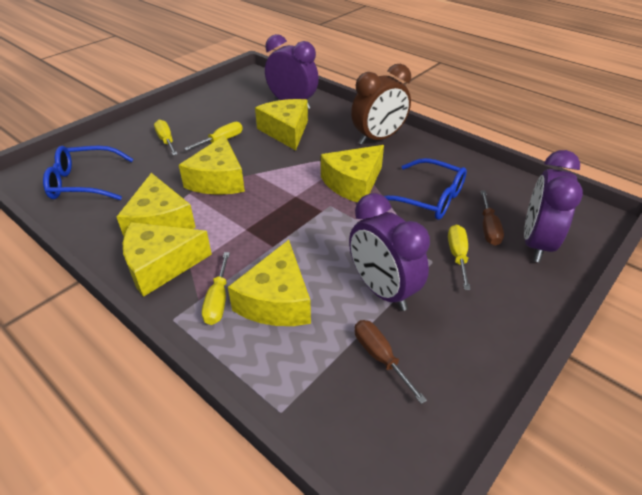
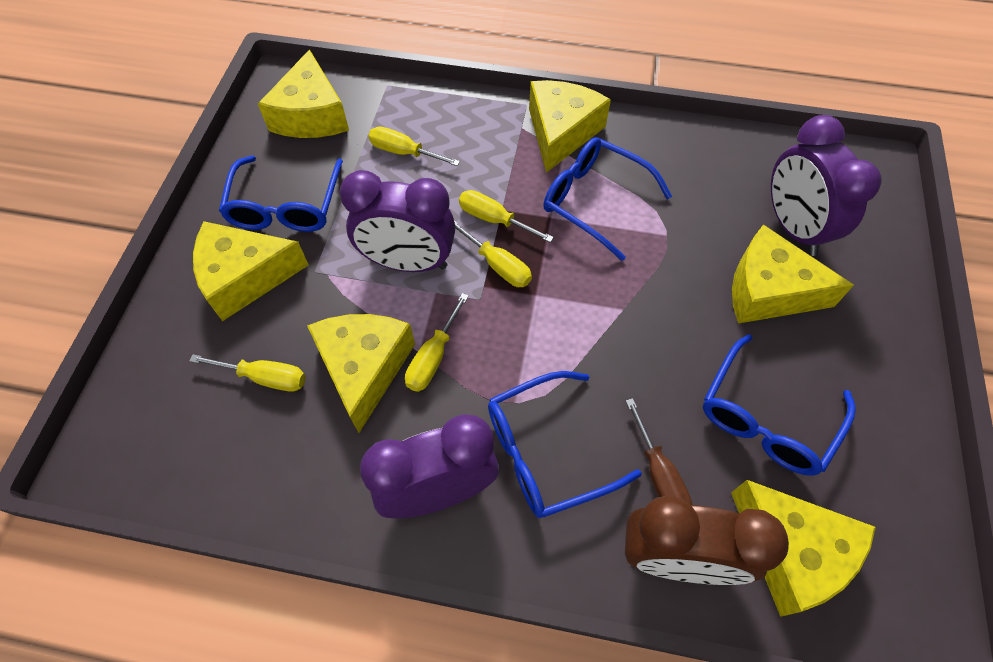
blue glasses: 2 -> 4
brown screwdriver: 2 -> 1
yellow screwdriver: 4 -> 5

